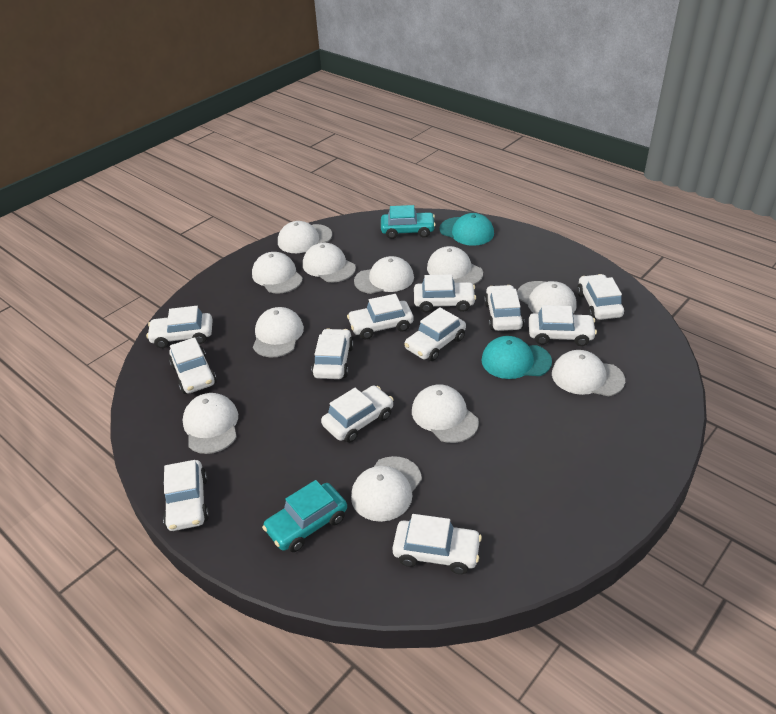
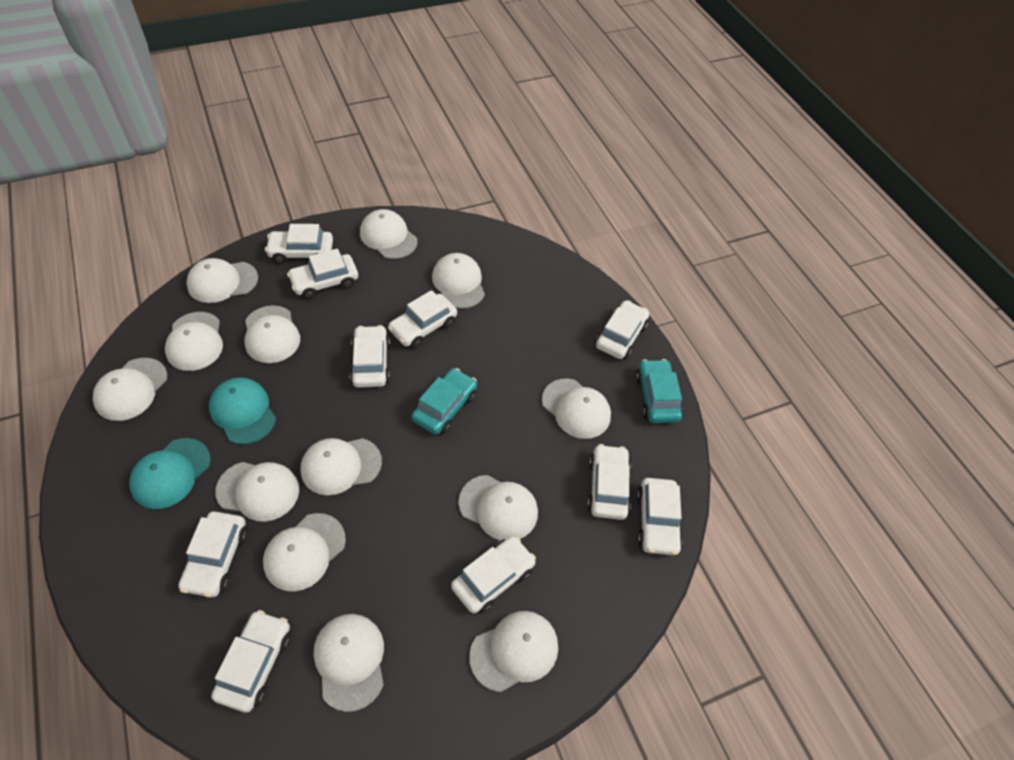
white cap: 11 -> 13
white car: 12 -> 10

